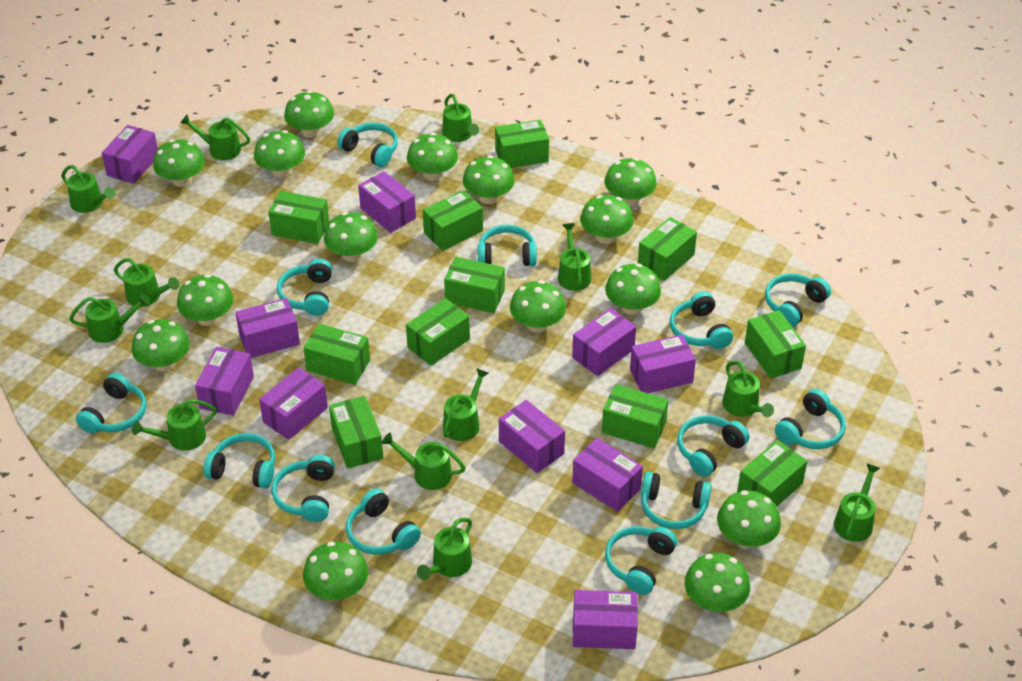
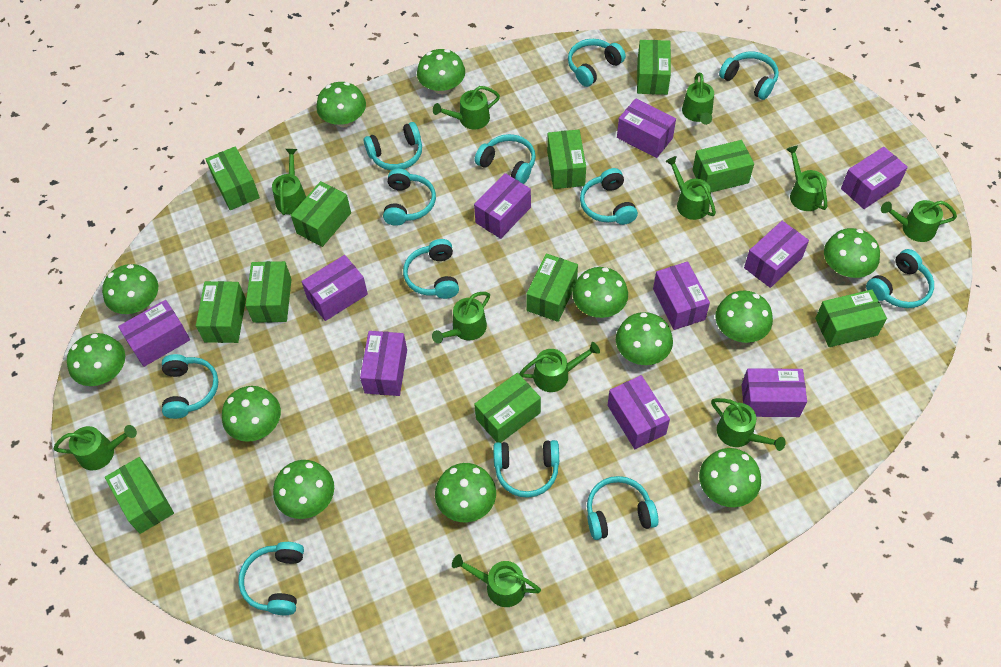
green mushroom: 15 -> 12
green watering can: 12 -> 11
turquoise headphones: 13 -> 12

